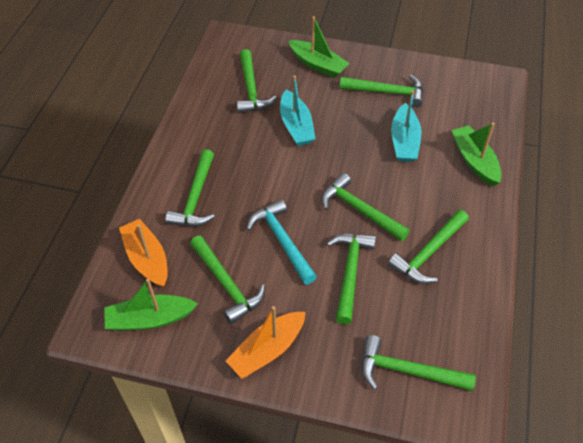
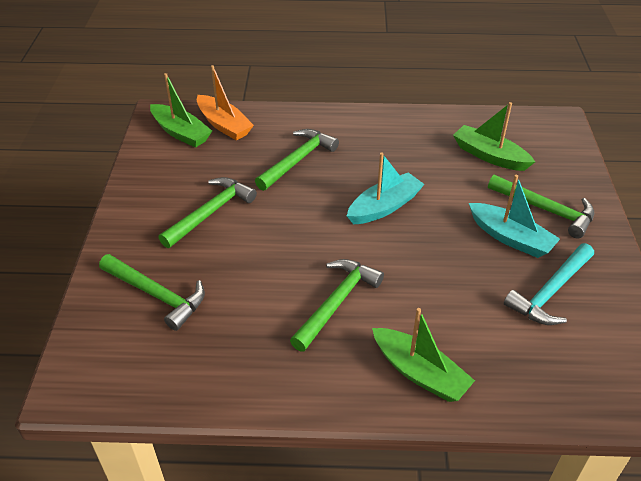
green hammer: 8 -> 5
orange boat: 2 -> 1

